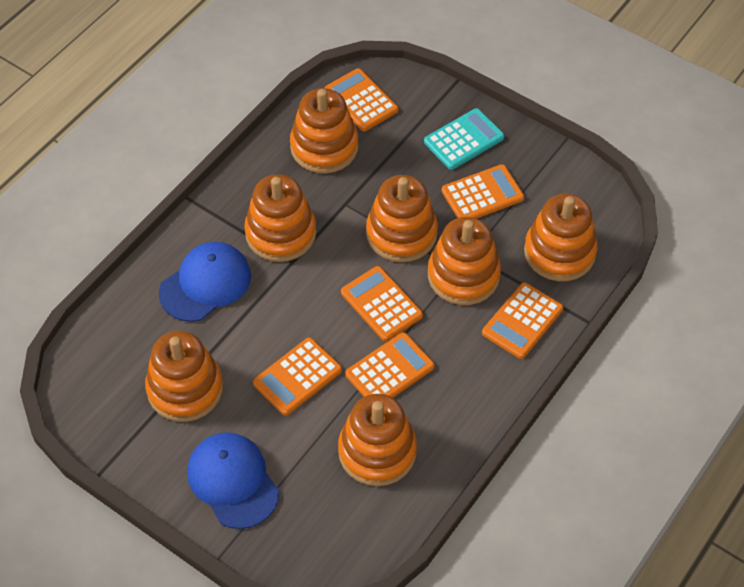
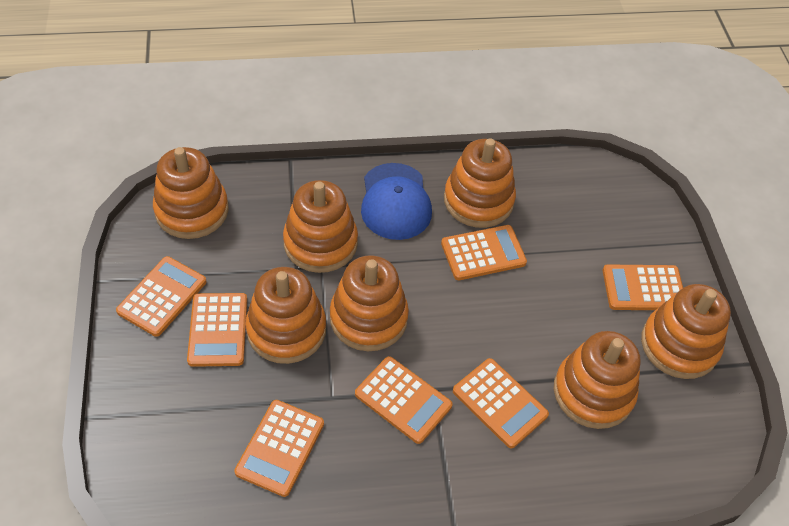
blue cap: 2 -> 1
orange calculator: 6 -> 7
turquoise calculator: 1 -> 0

